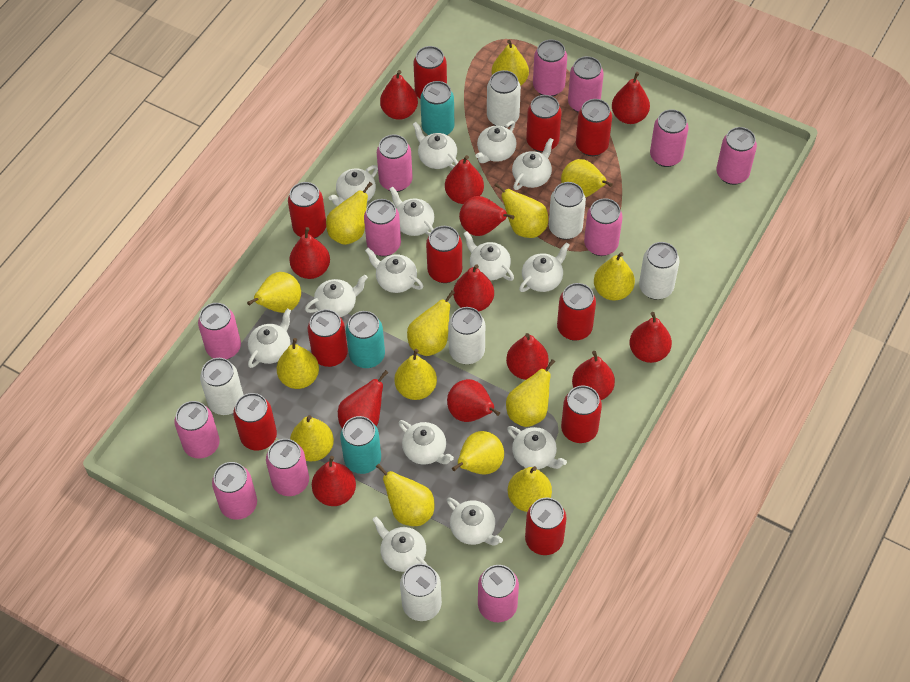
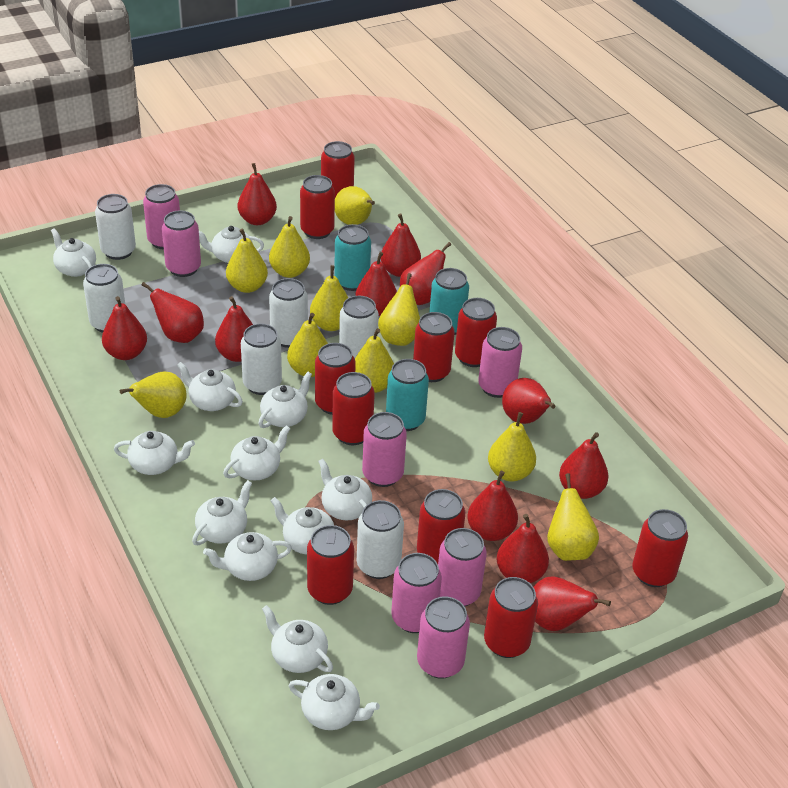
pink can: 12 -> 7
white teapot: 14 -> 12
yellow pear: 14 -> 10

